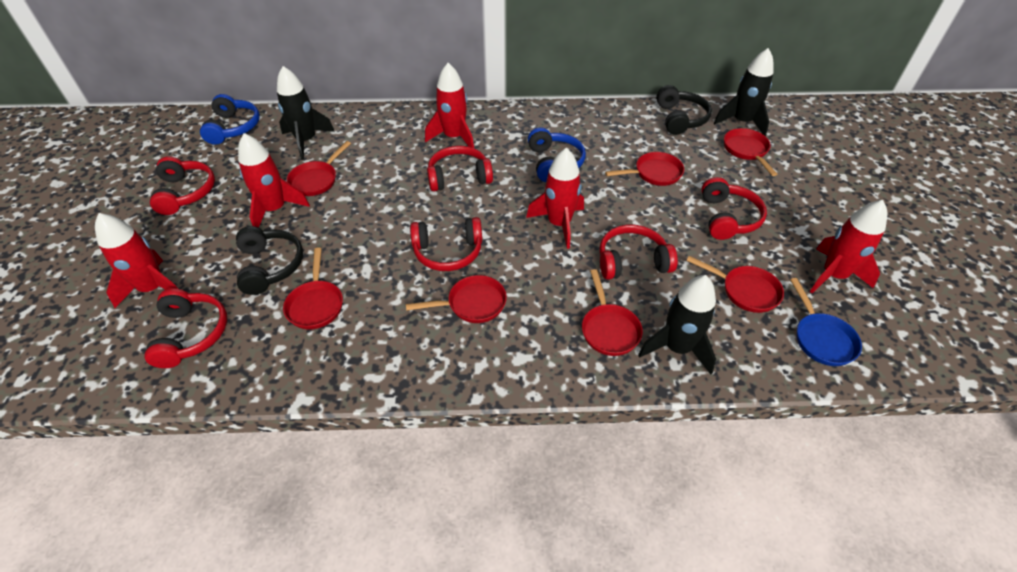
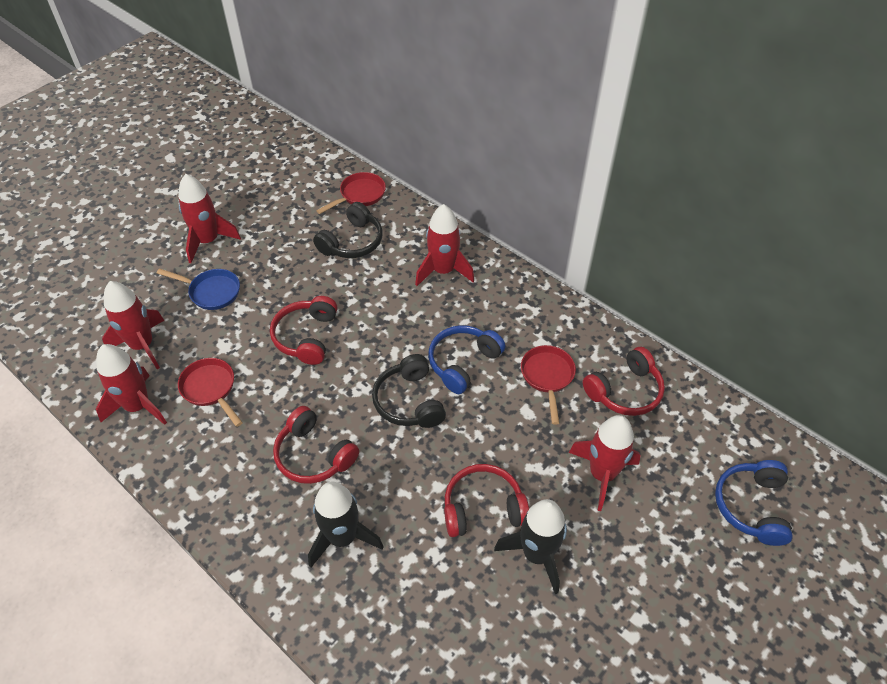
black rocket: 3 -> 2
red headphones: 6 -> 4
red pan: 7 -> 3

